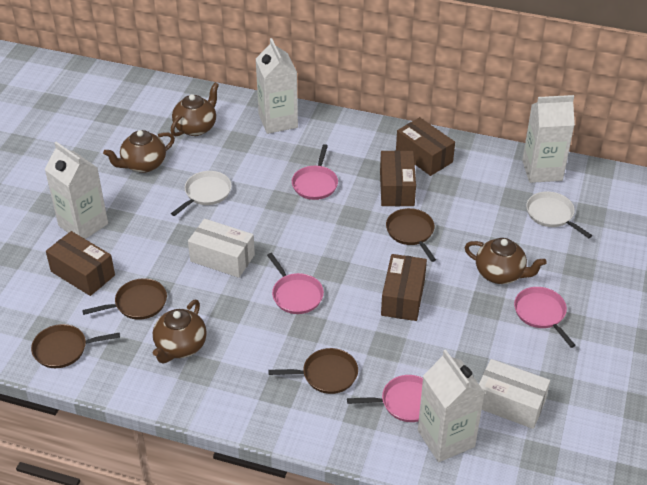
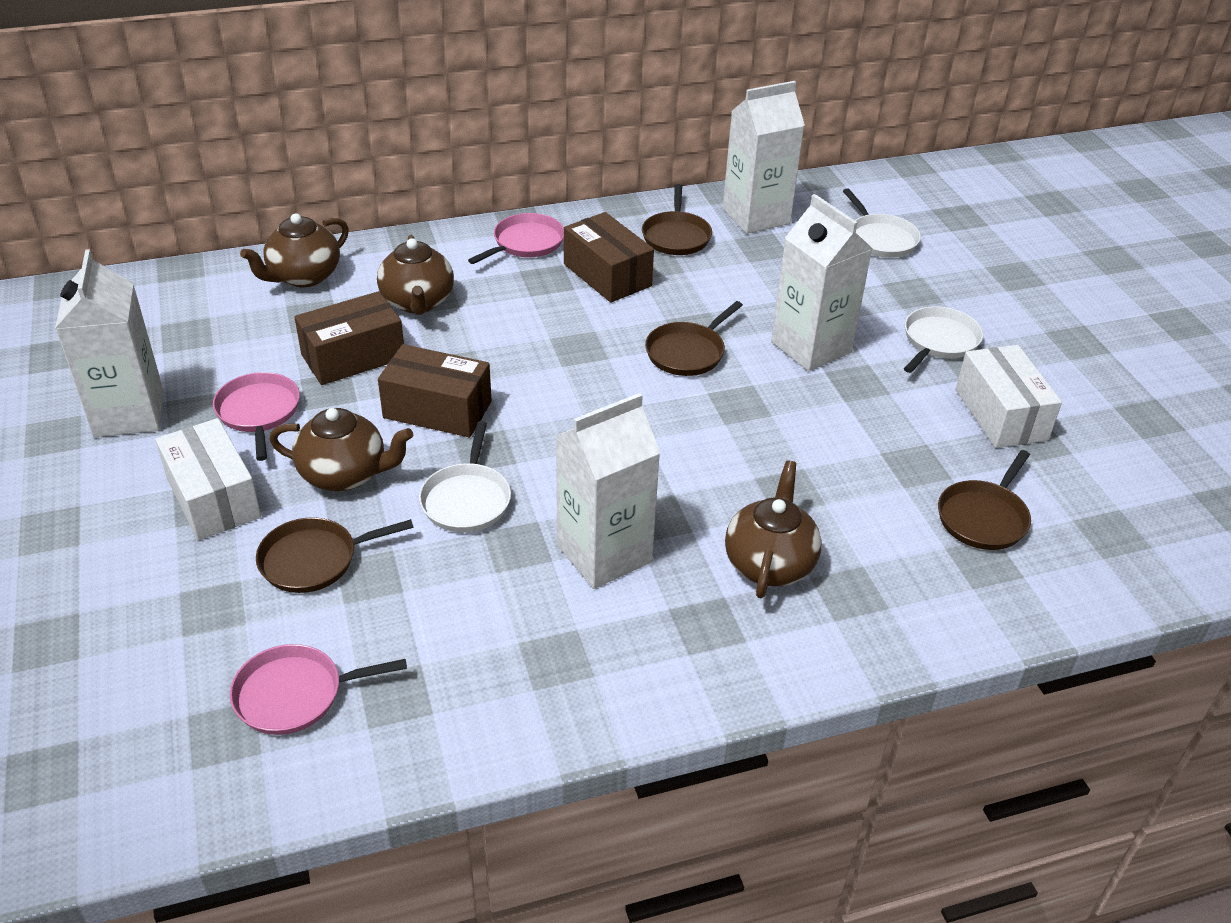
brown box: 4 -> 3
pink pan: 4 -> 3
white pan: 2 -> 3

